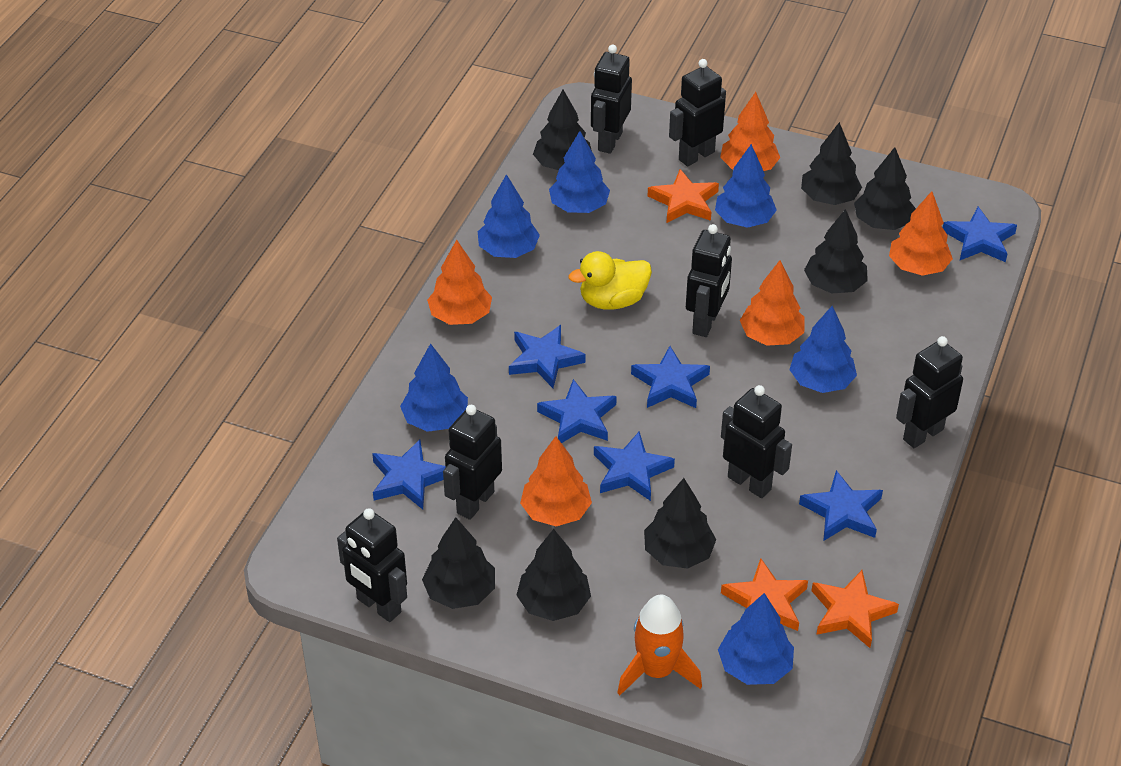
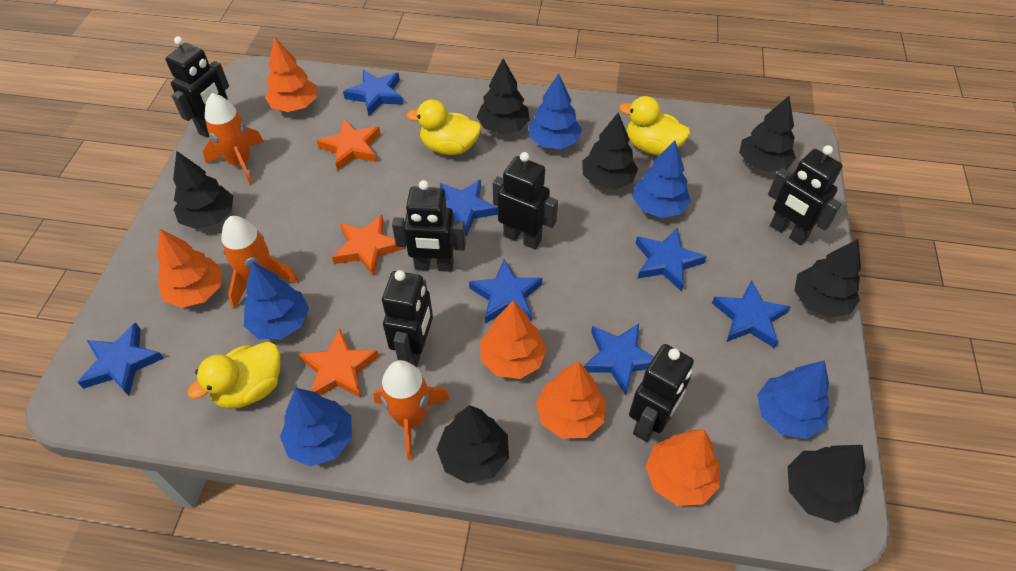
black robot: 7 -> 6
blue tree: 6 -> 5
orange rocket: 1 -> 3
yellow duck: 1 -> 3

